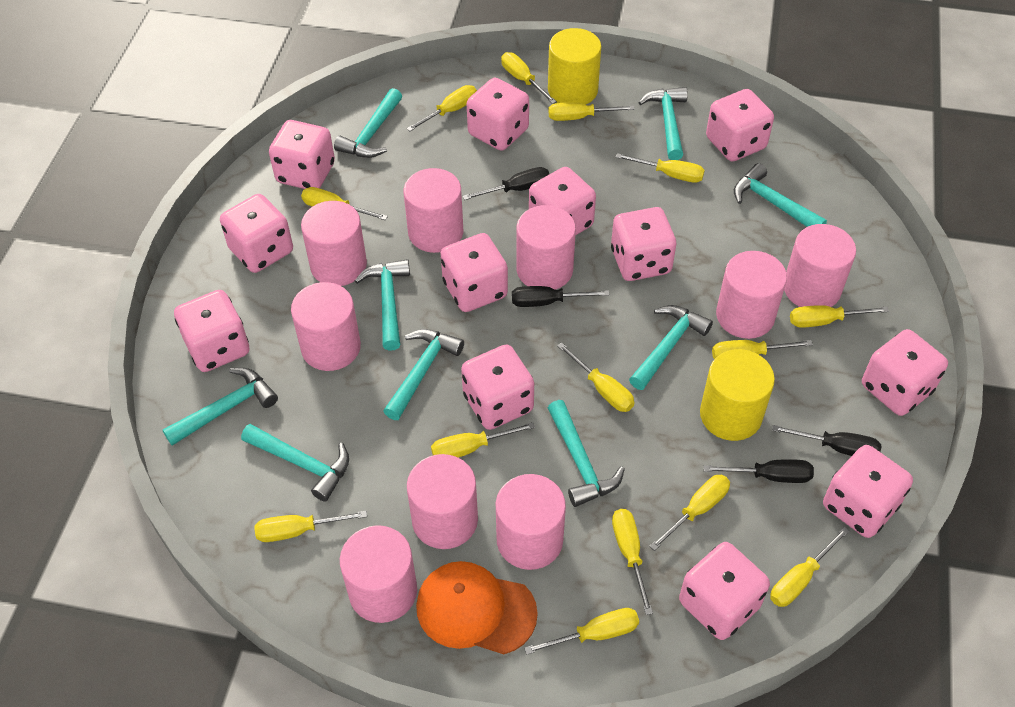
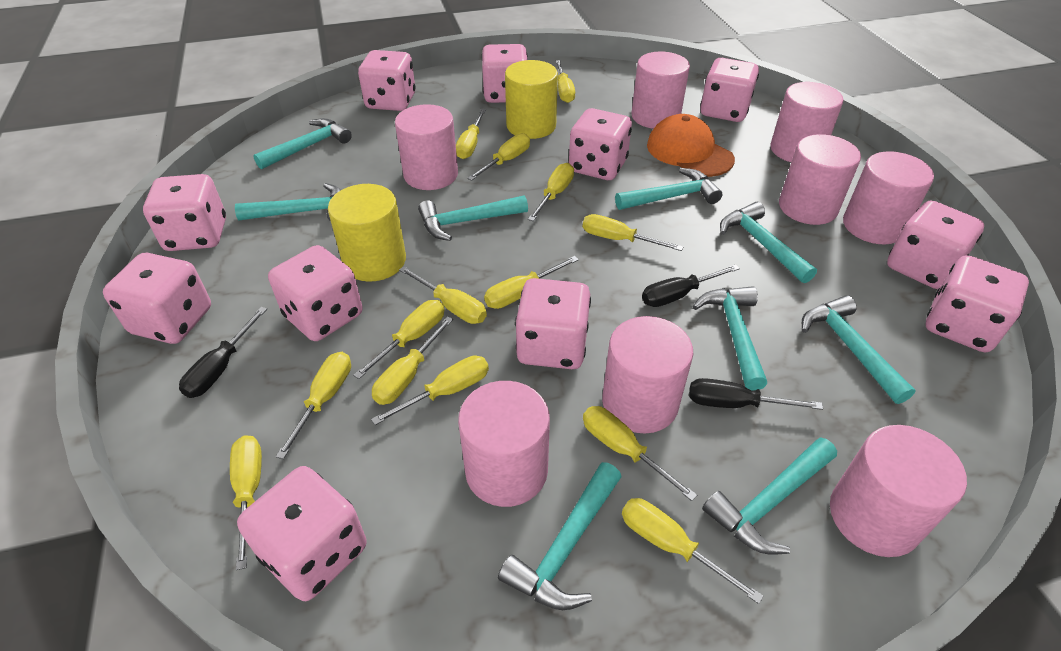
black screwdriver: 4 -> 3
pink cylinder: 9 -> 8
pink dice: 12 -> 11

